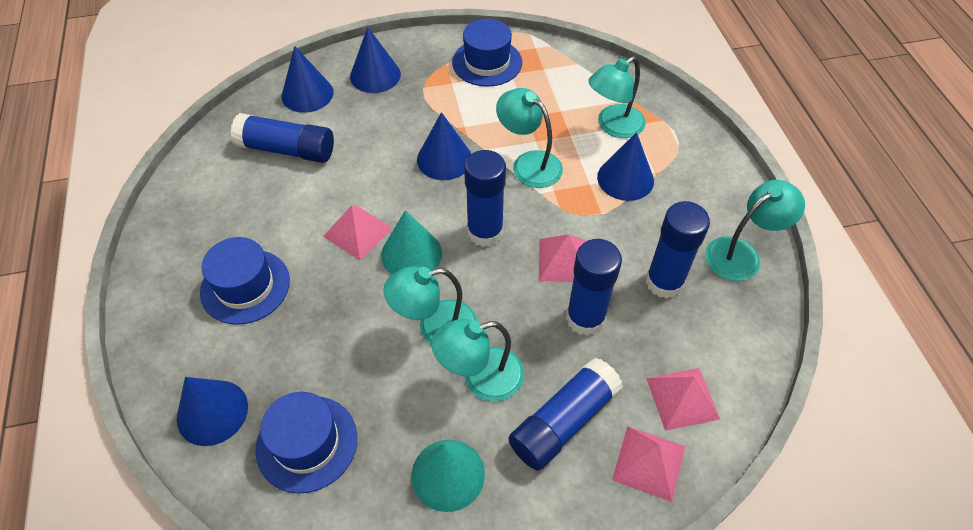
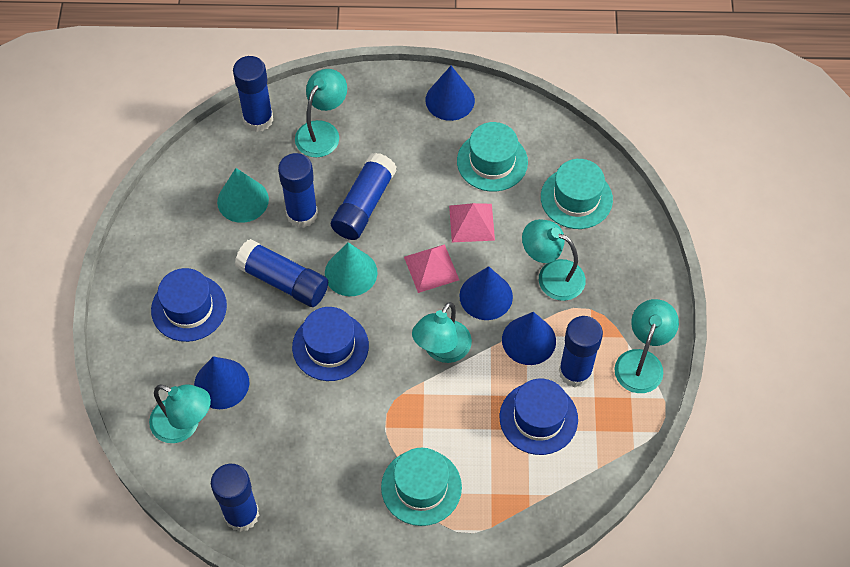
blue cone: 5 -> 4
blue glue stick: 5 -> 6
pink pyramid: 4 -> 2
turquoise hat: 0 -> 3

